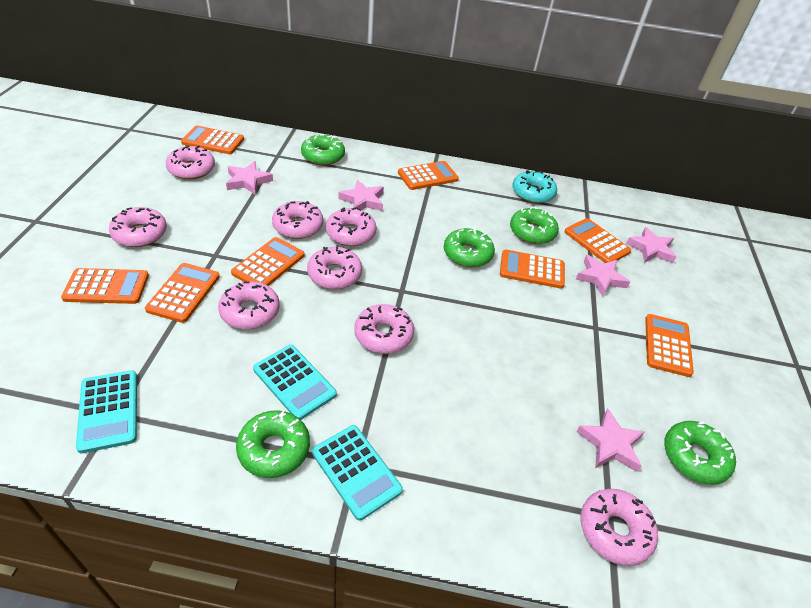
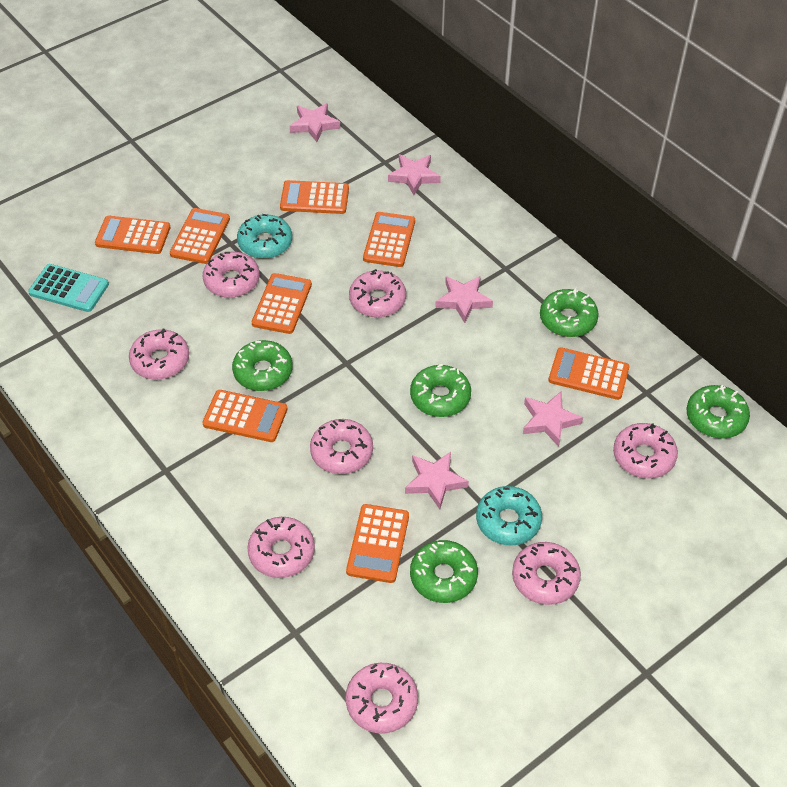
turquoise calculator: 3 -> 1
turquoise donut: 1 -> 2

